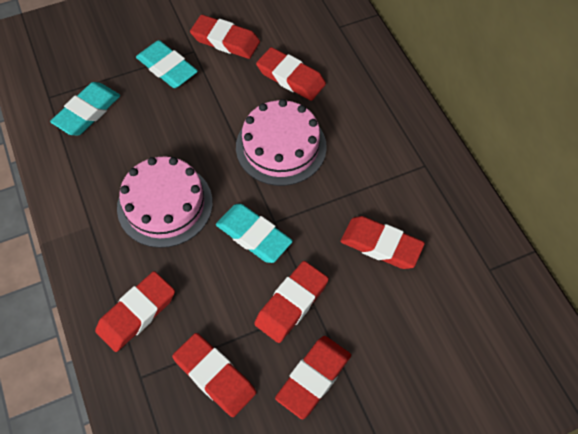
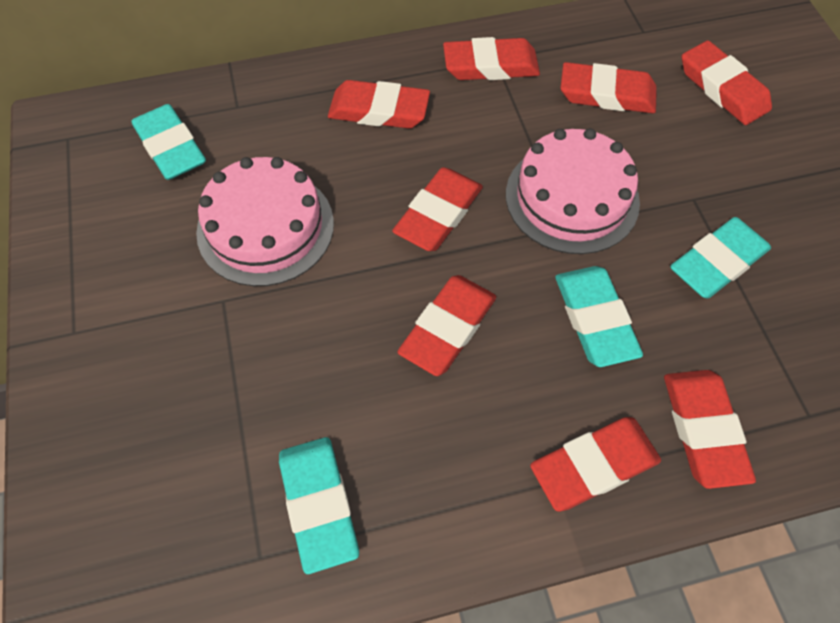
red eraser: 7 -> 8
turquoise eraser: 3 -> 4

